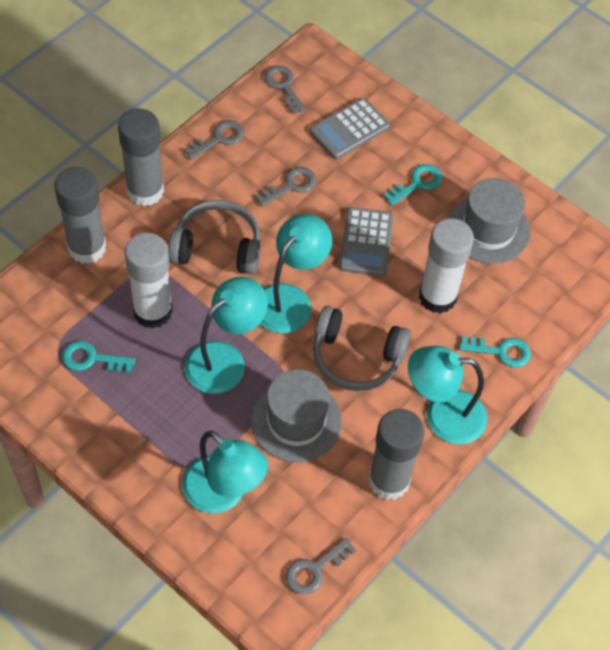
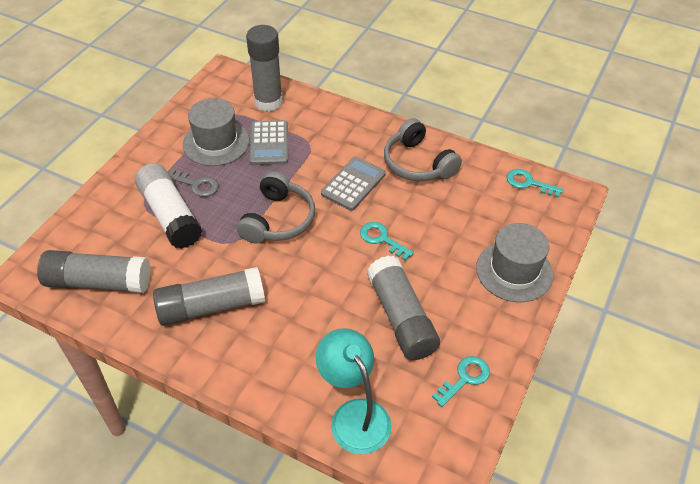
grey glue stick: 3 -> 4
grey key: 4 -> 1
turquoise lamp: 4 -> 1
white glue stick: 2 -> 1

